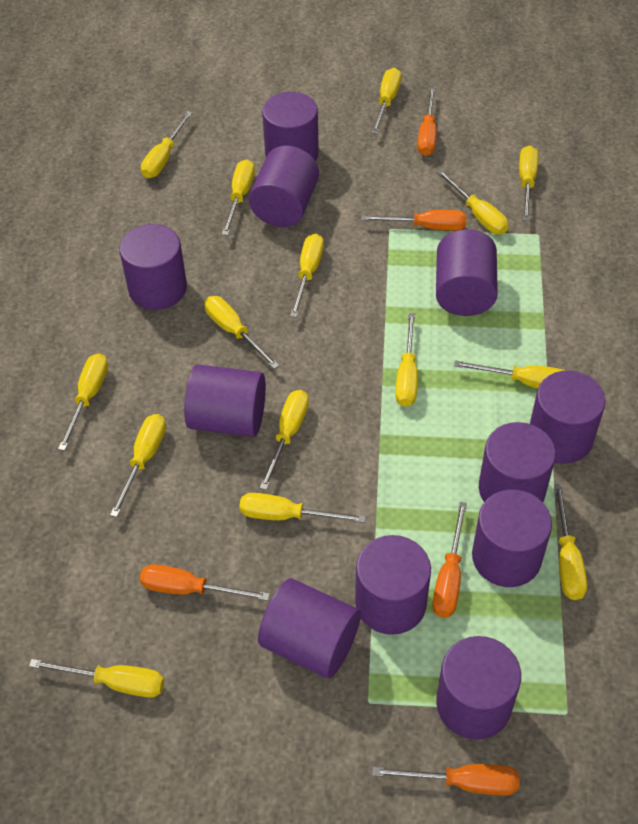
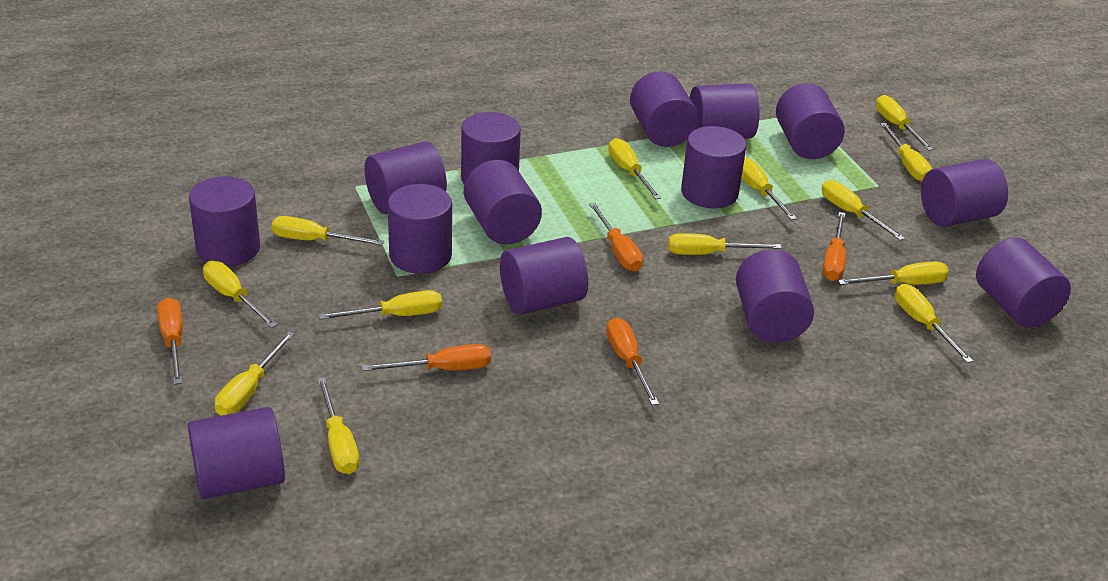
purple cylinder: 11 -> 14
yellow screwdriver: 15 -> 13

